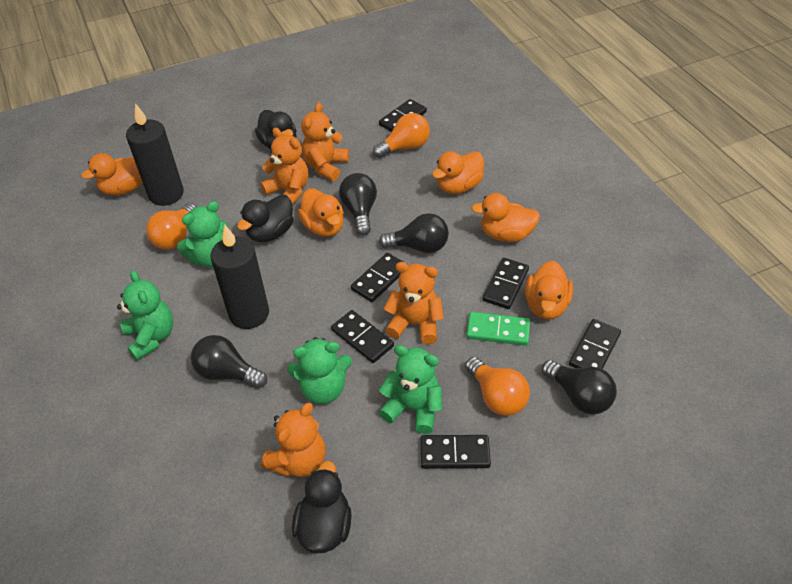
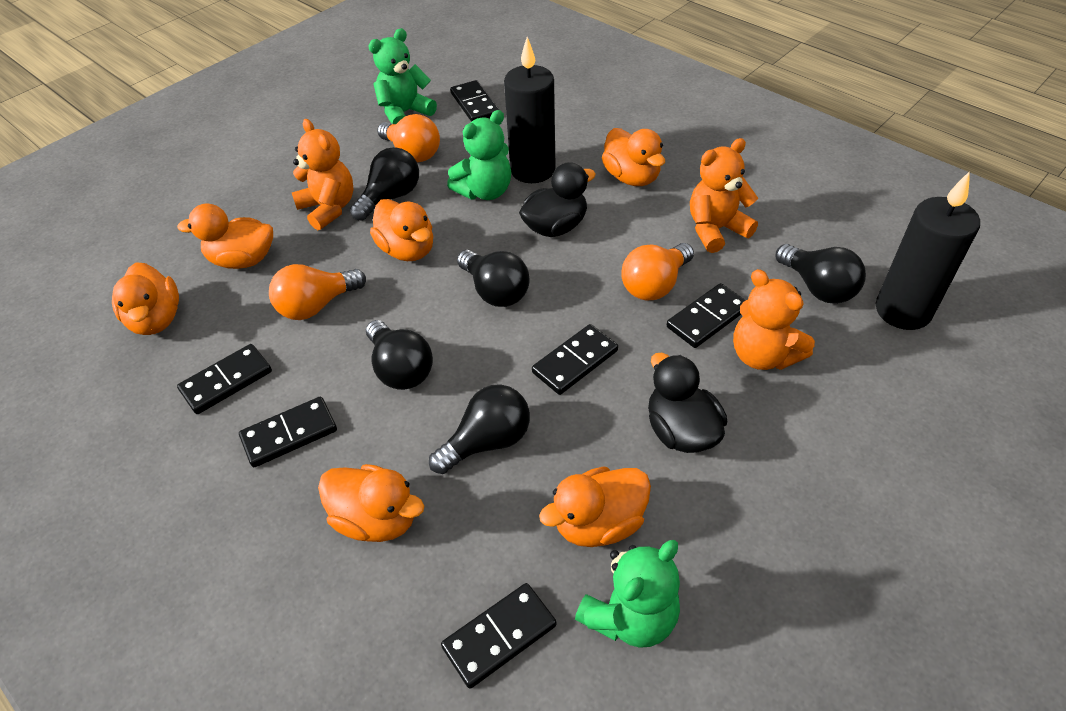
black duck: 3 -> 2
black light bulb: 4 -> 5
green domino: 1 -> 0
green teddy bear: 4 -> 3
orange duck: 5 -> 6
orange teddy bear: 4 -> 3

